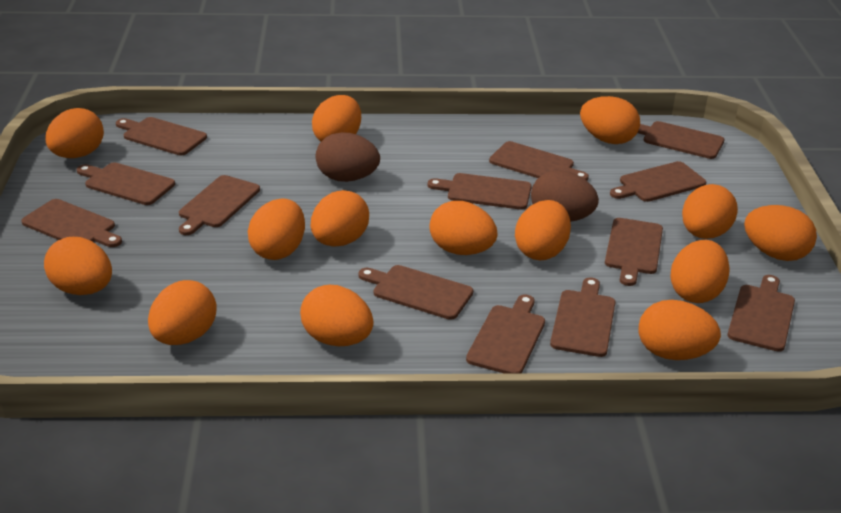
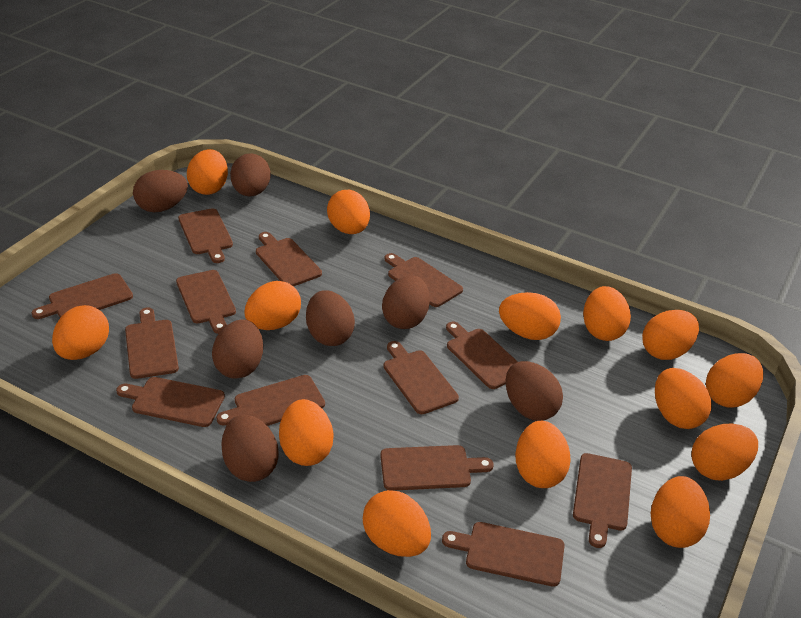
brown egg: 2 -> 7

